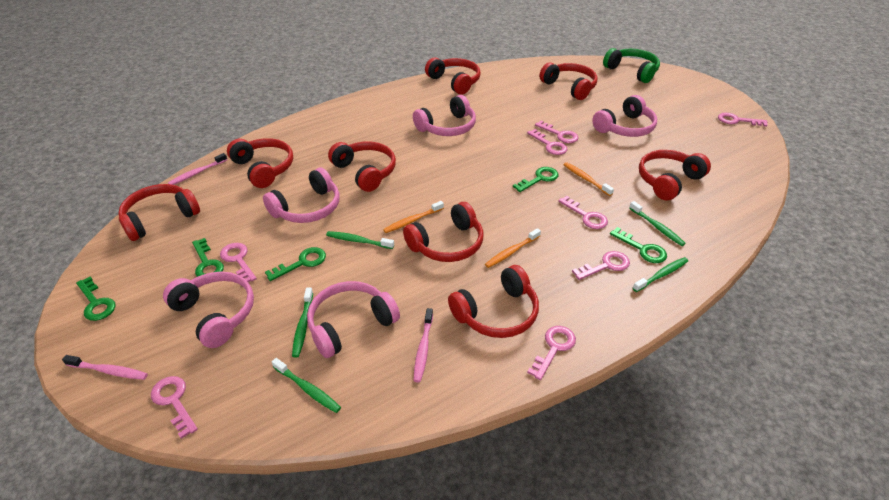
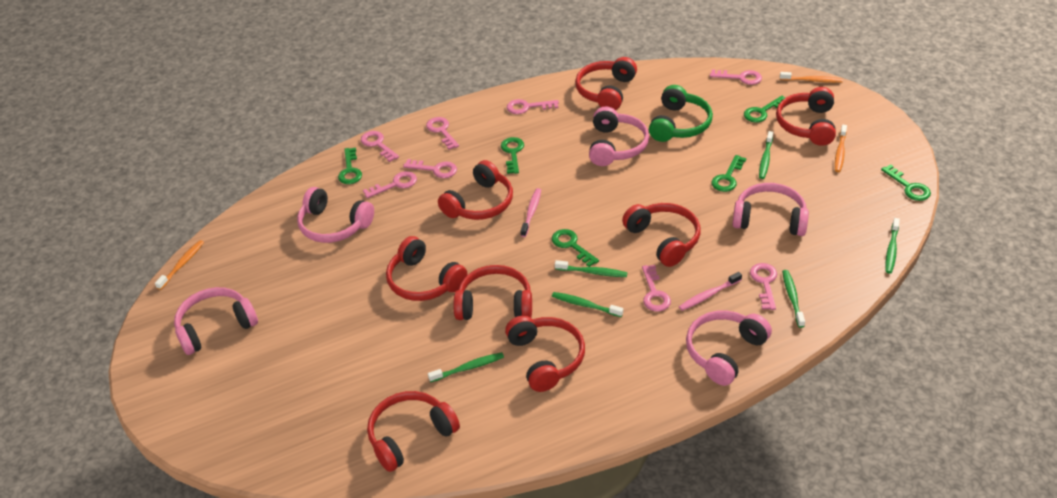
green key: 5 -> 6
green toothbrush: 5 -> 6
pink toothbrush: 3 -> 2

